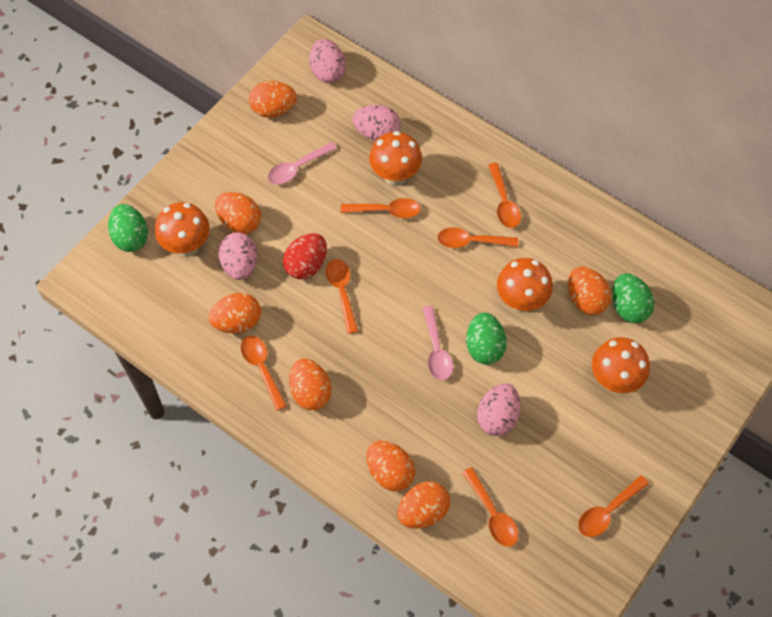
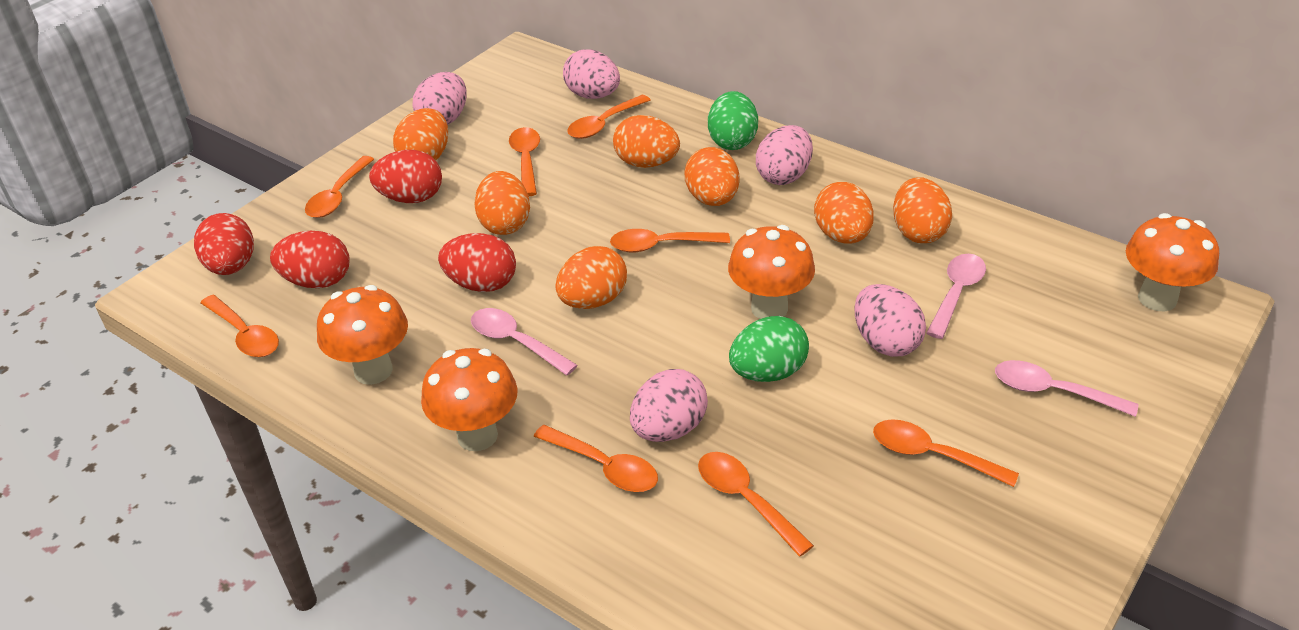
green egg: 3 -> 2
orange spoon: 7 -> 8
pink egg: 4 -> 5
pink spoon: 2 -> 3
red egg: 1 -> 4

